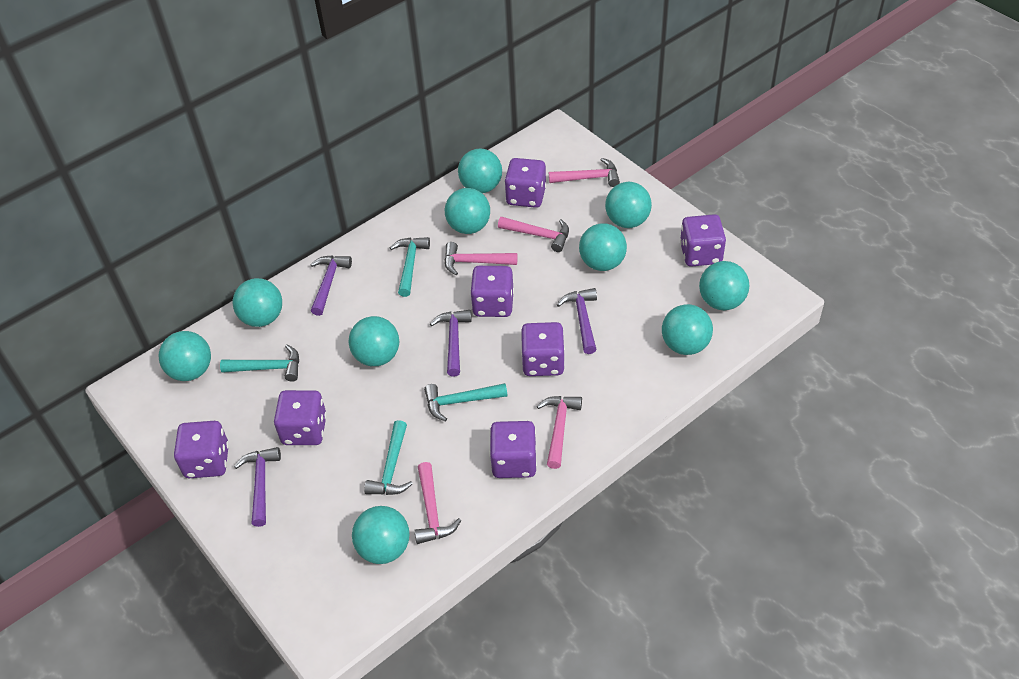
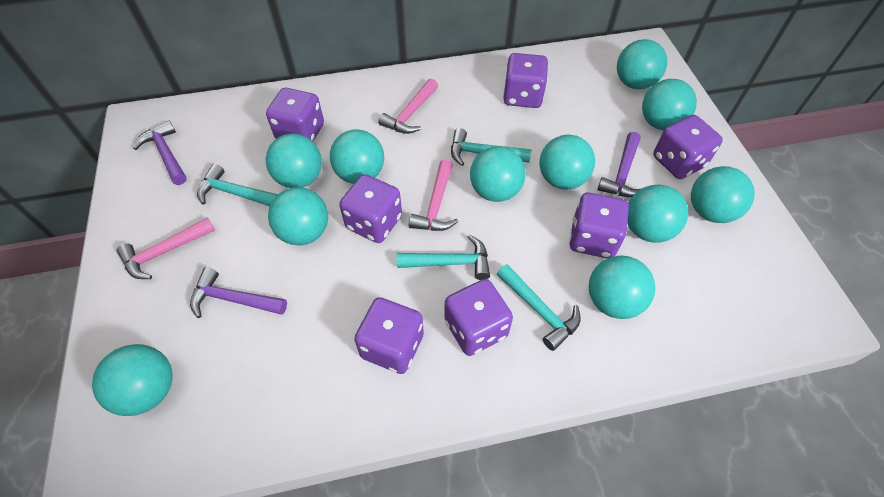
pink hammer: 5 -> 3
purple hammer: 4 -> 3
turquoise ball: 10 -> 11

